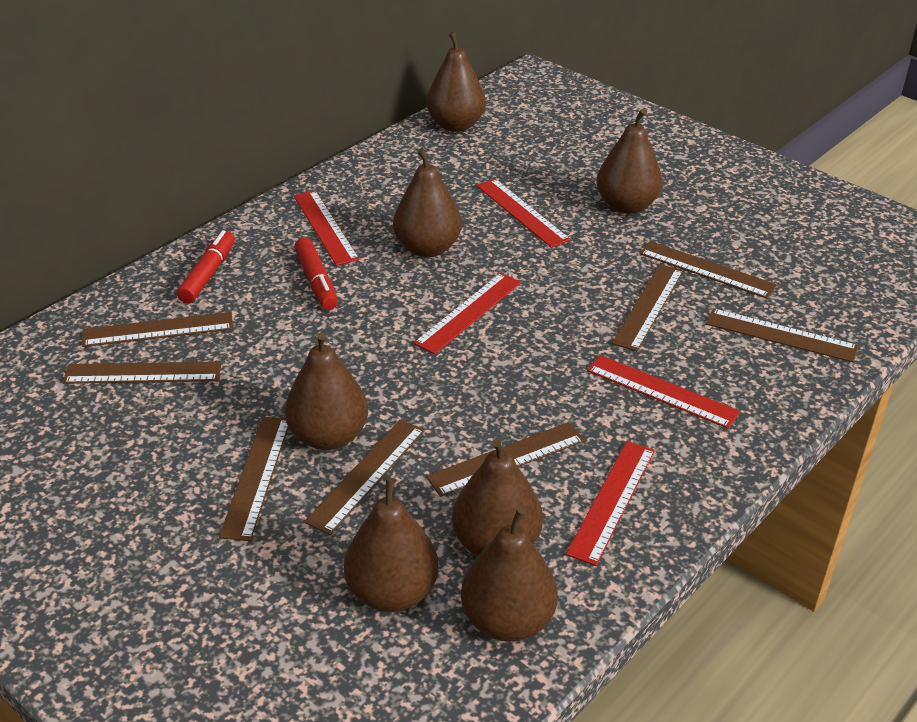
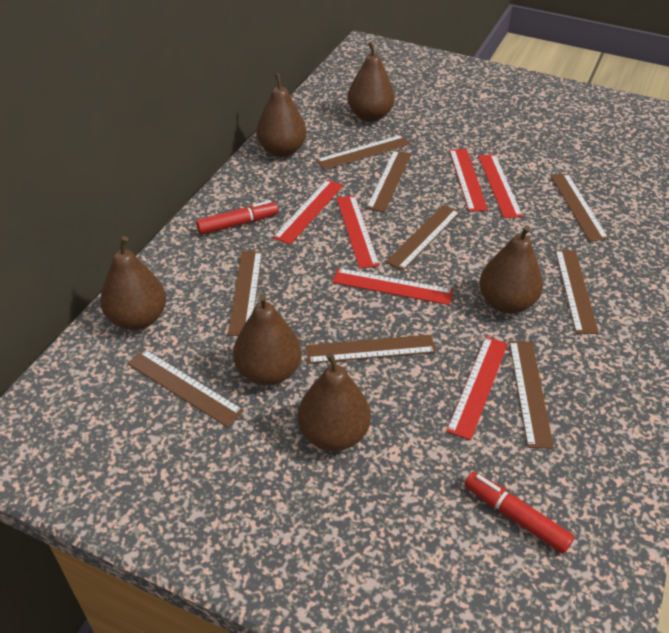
brown pear: 7 -> 6
brown ruler: 8 -> 9
red ruler: 5 -> 6

